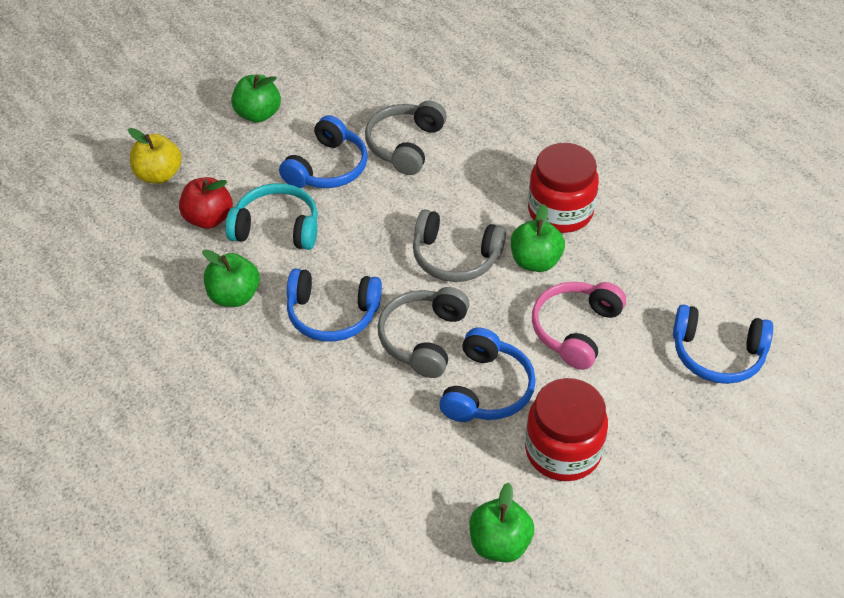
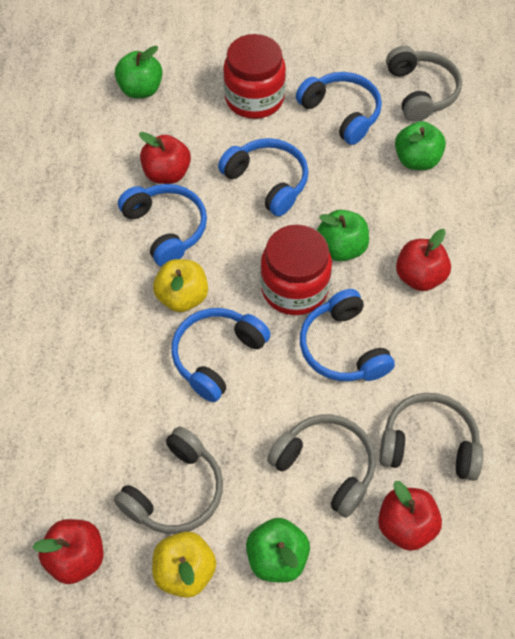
blue headphones: 4 -> 5
grey headphones: 3 -> 4
pink headphones: 1 -> 0
red apple: 1 -> 4
turquoise headphones: 1 -> 0
yellow apple: 1 -> 2

